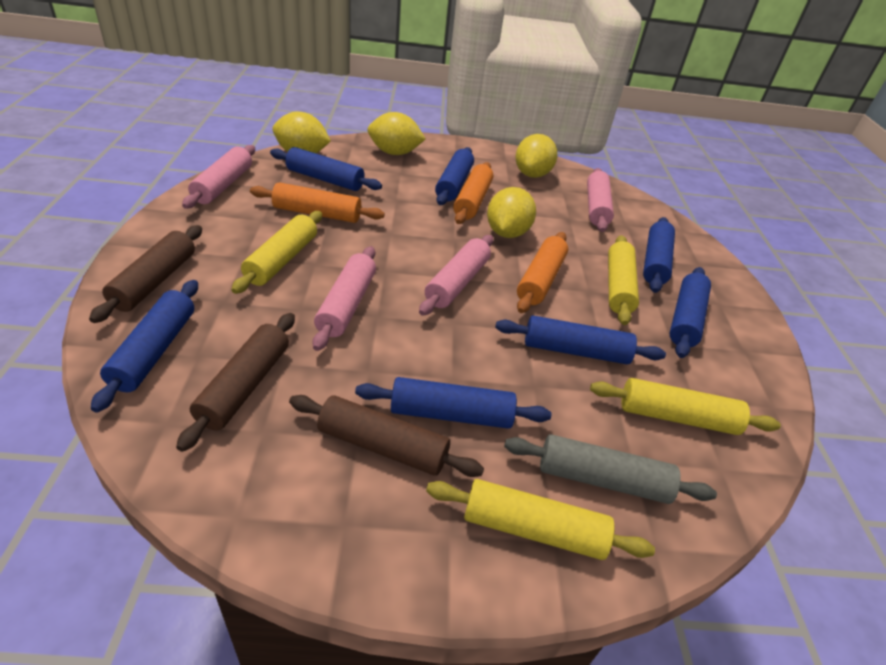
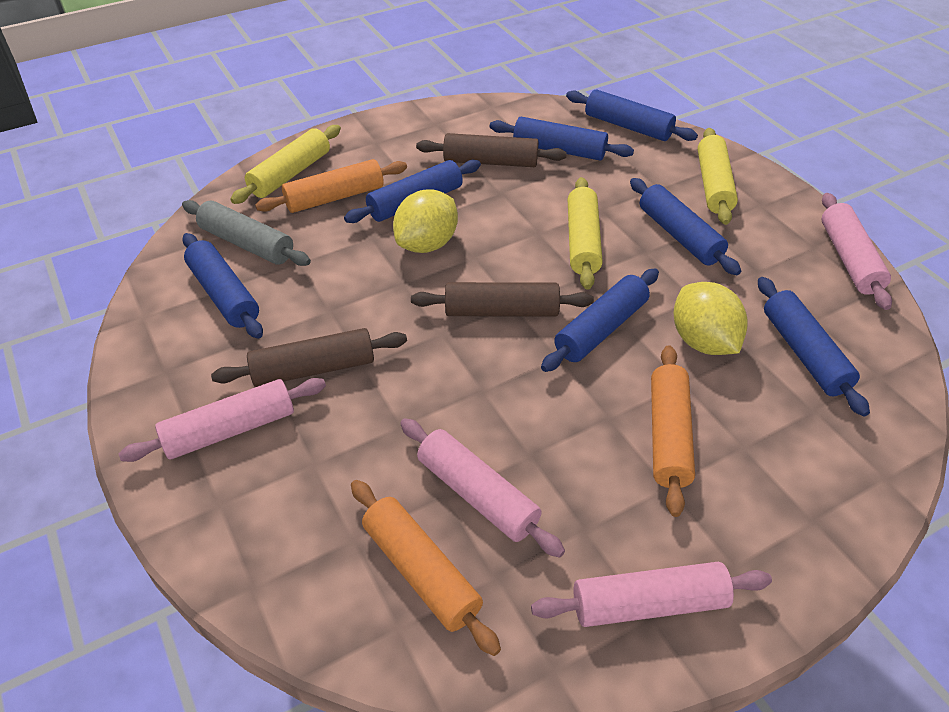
yellow lemon: 4 -> 2
yellow rolling pin: 4 -> 3

